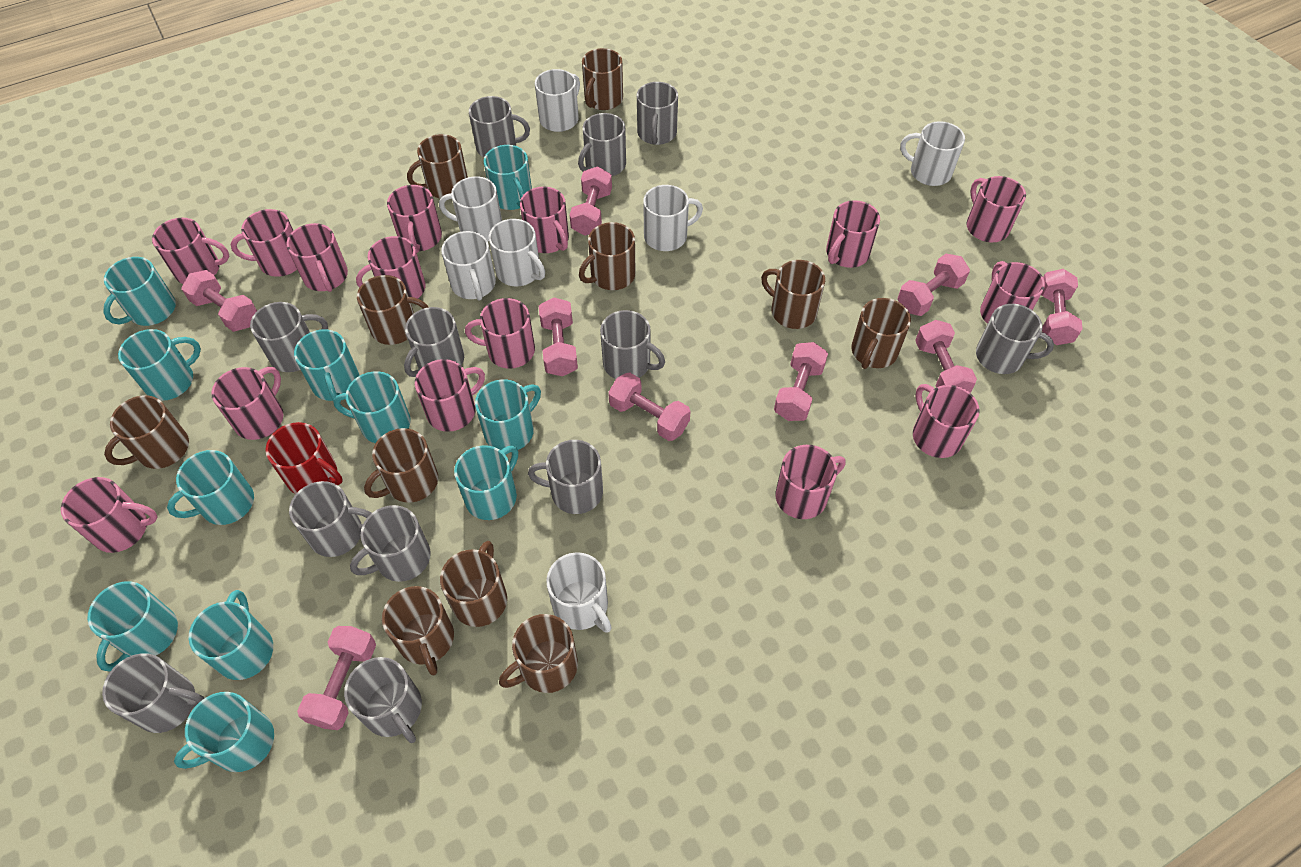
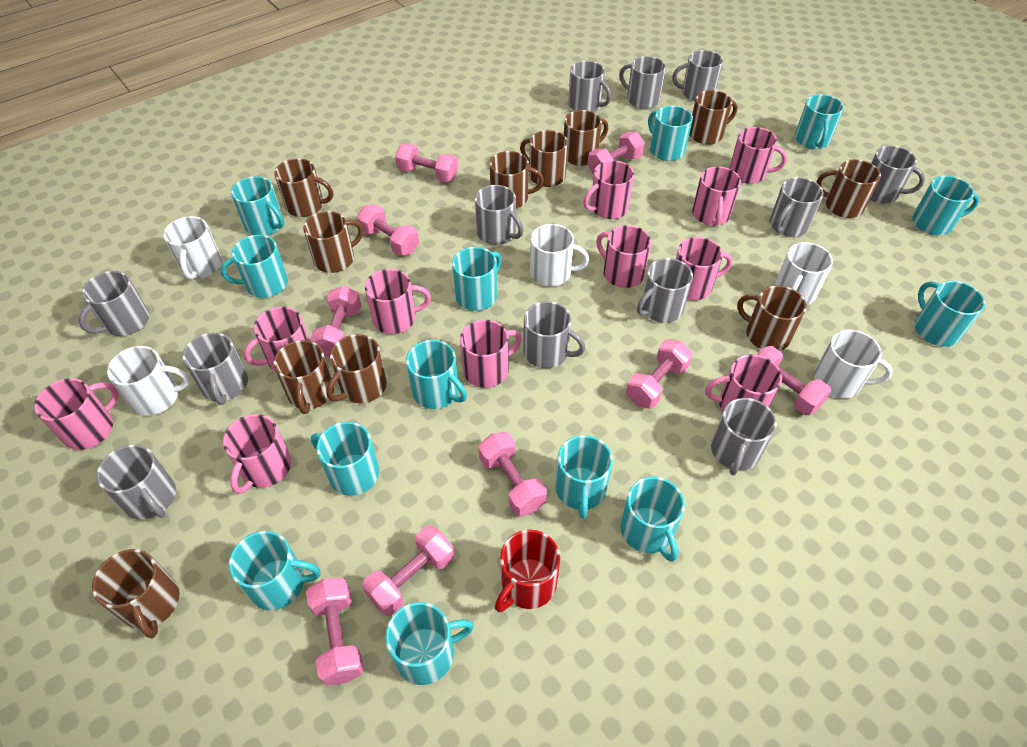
pink mug: 15 -> 11
turquoise mug: 11 -> 13
white mug: 7 -> 5

